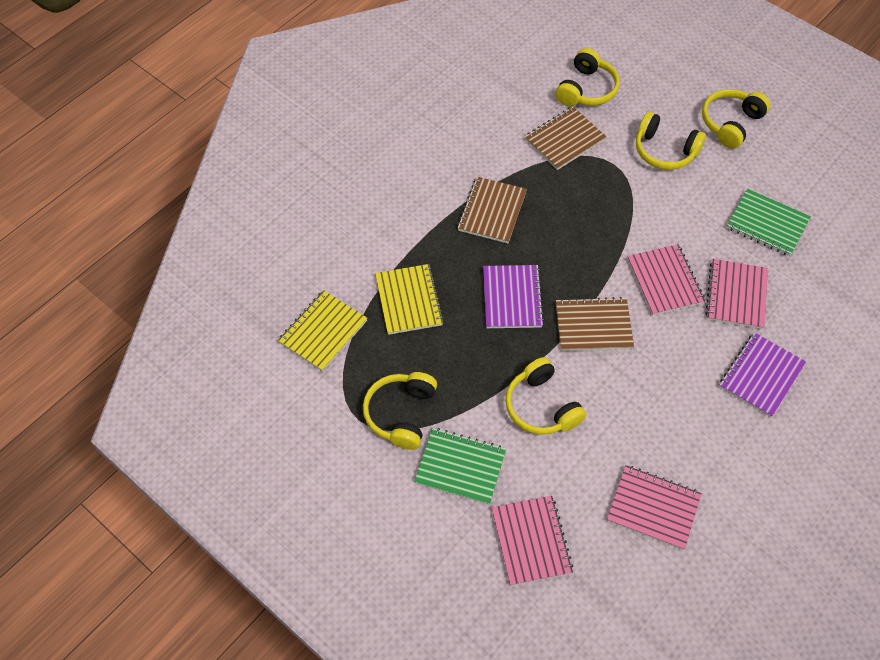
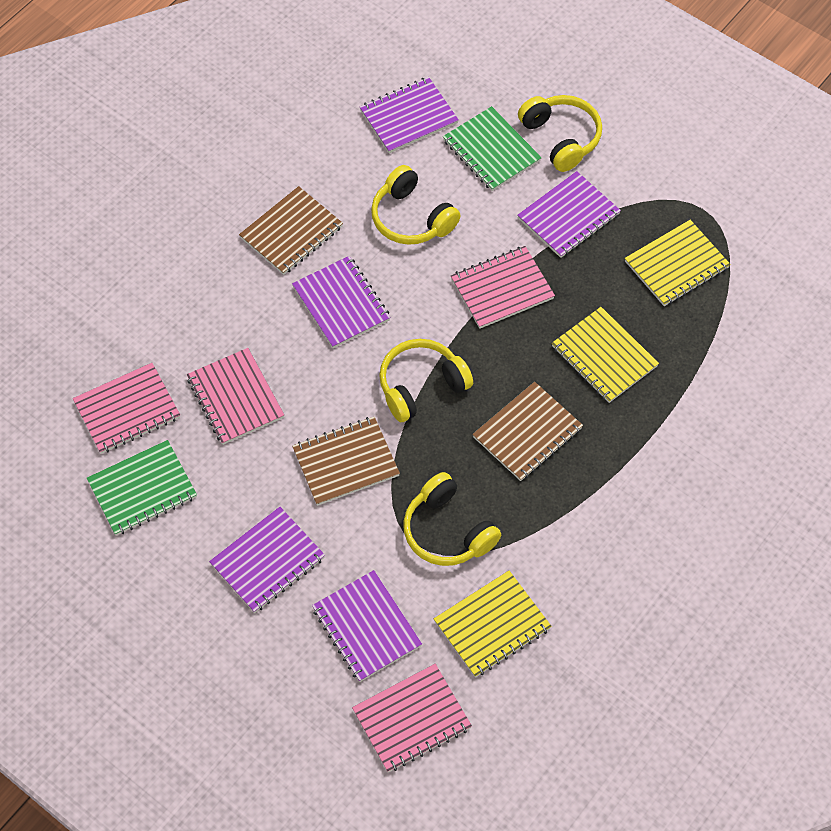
purple notebook: 2 -> 5
yellow headphones: 5 -> 4
yellow notebook: 2 -> 3

